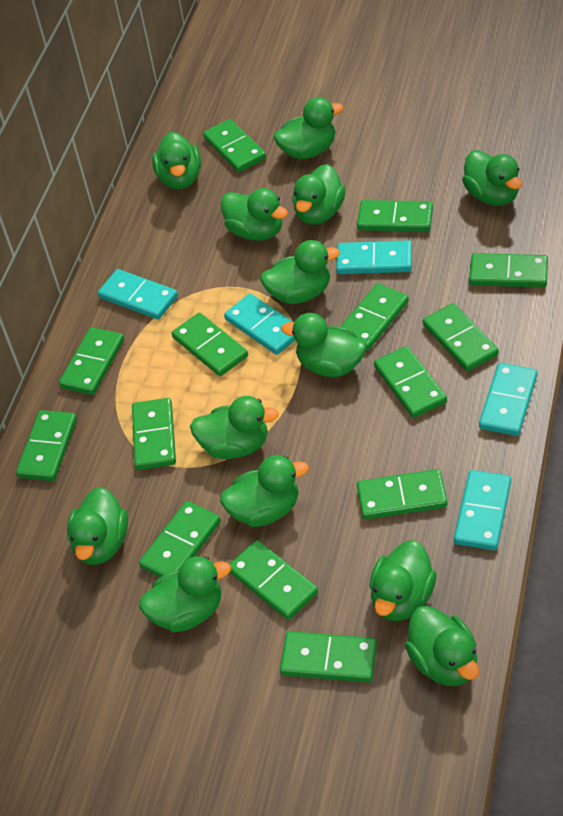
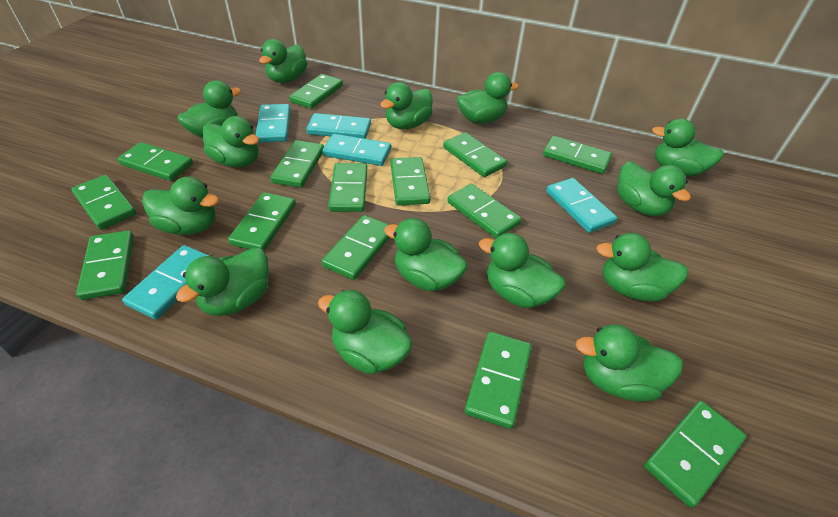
green duck: 13 -> 14

